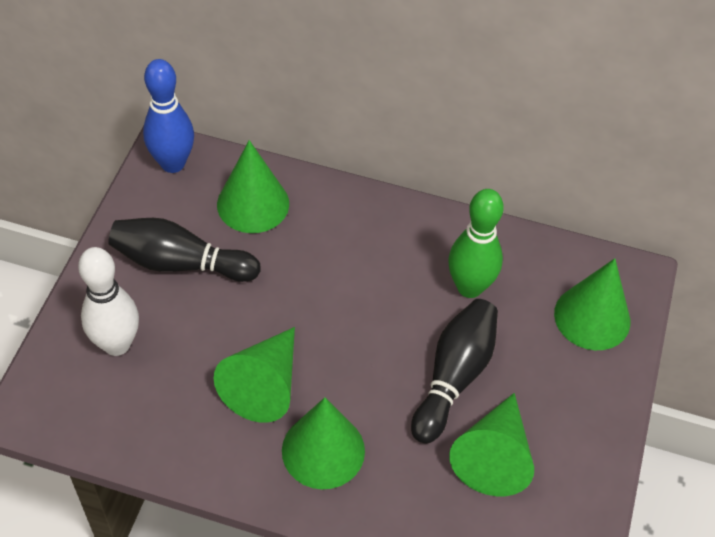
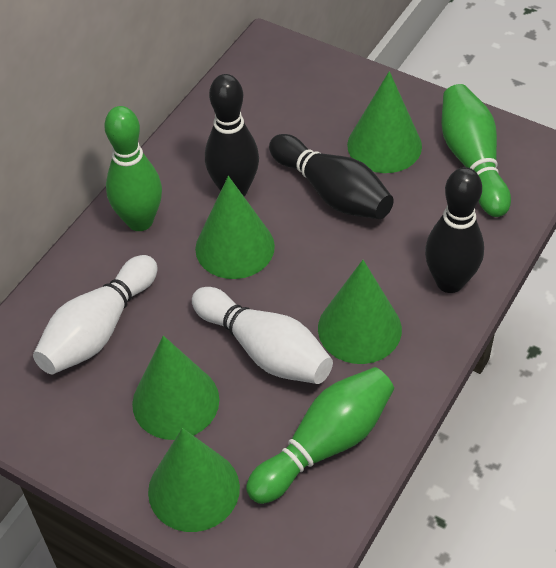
black bowling pin: 2 -> 3
blue bowling pin: 1 -> 0
green bowling pin: 1 -> 3
white bowling pin: 1 -> 2

